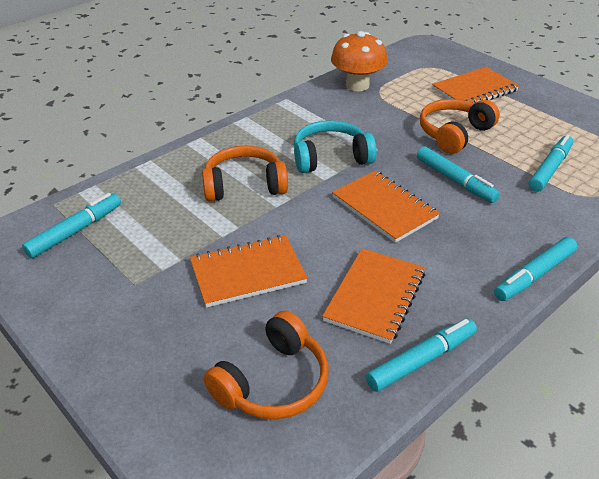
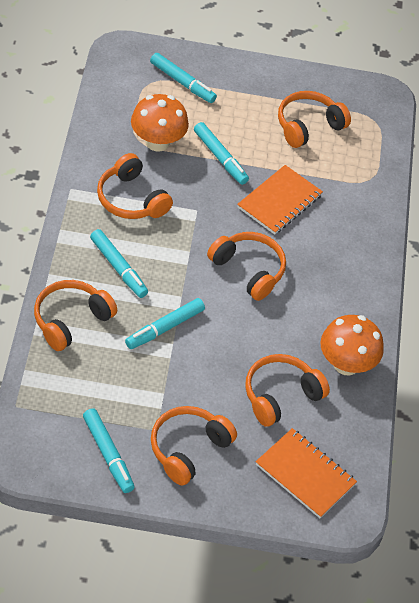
orange headphones: 3 -> 6
orange mushroom: 1 -> 2
orange notebook: 4 -> 2
turquoise headphones: 1 -> 0

